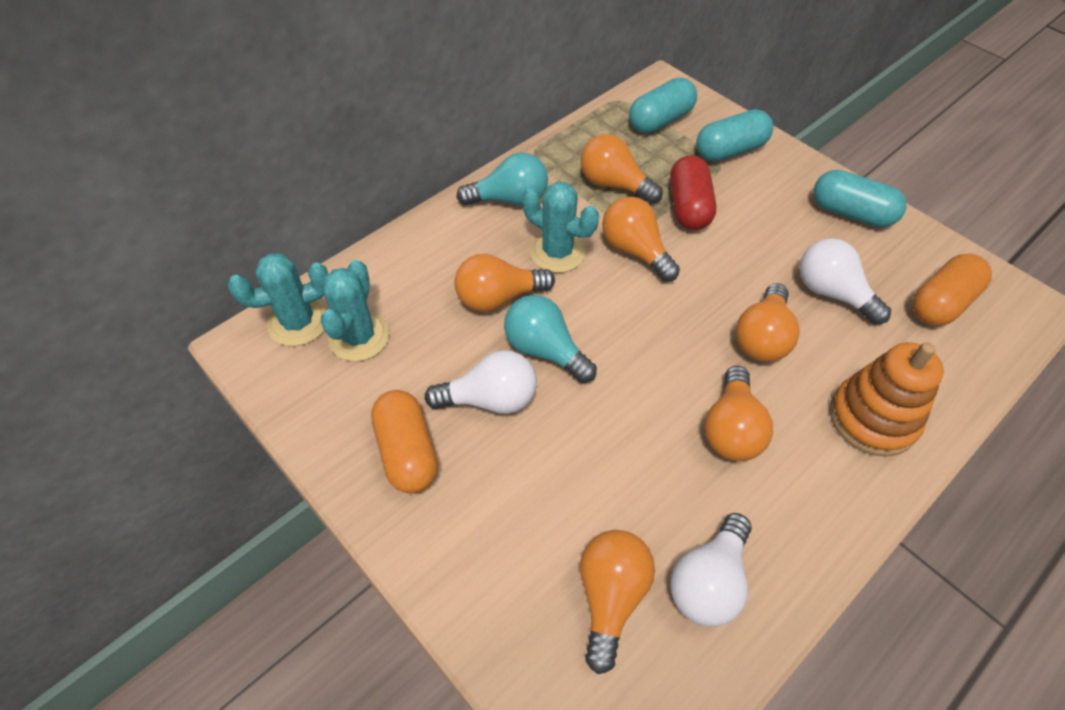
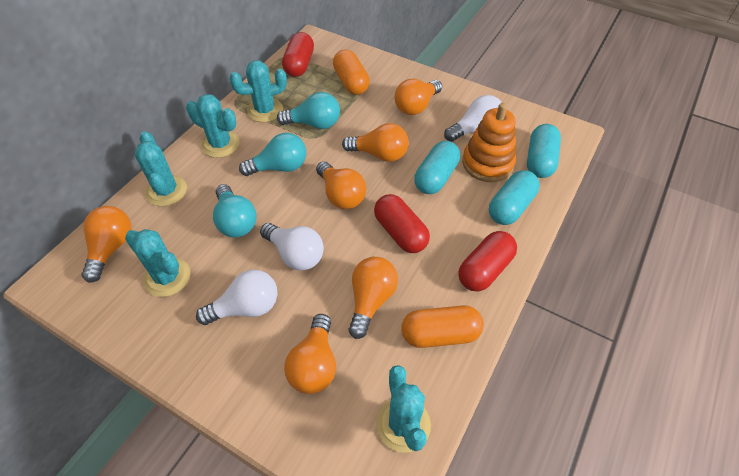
red capsule: 1 -> 3
turquoise cactus: 3 -> 5
turquoise light bulb: 2 -> 3

